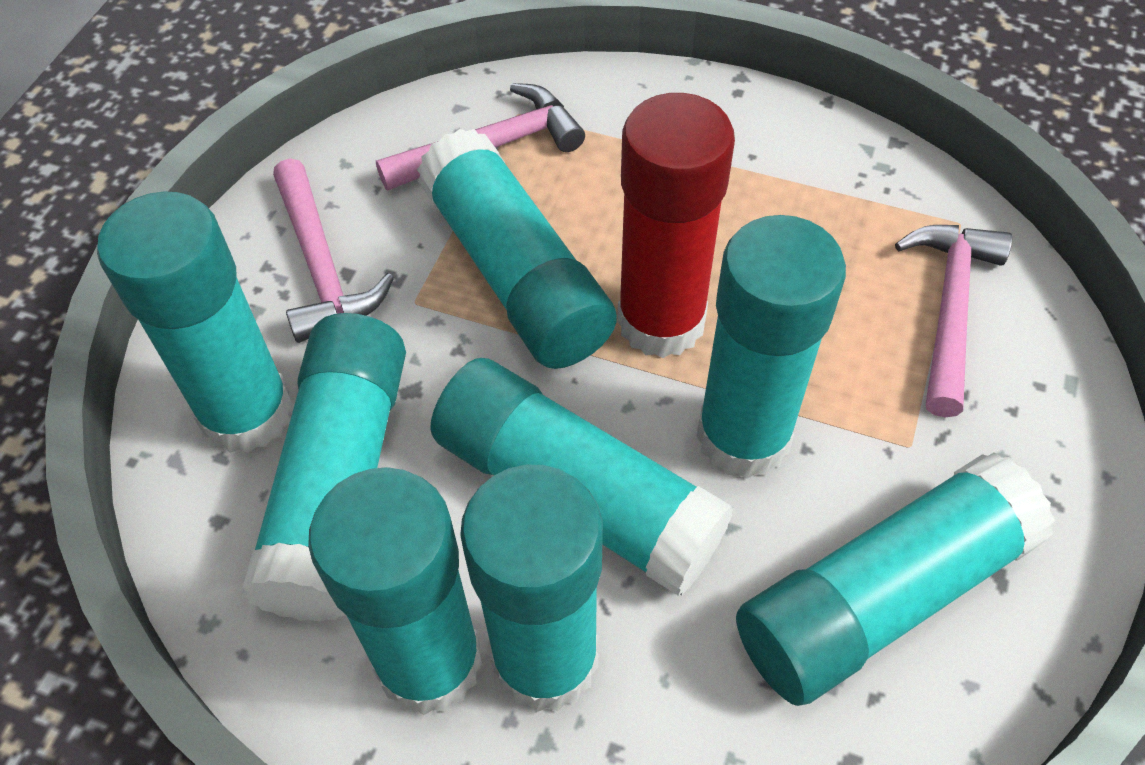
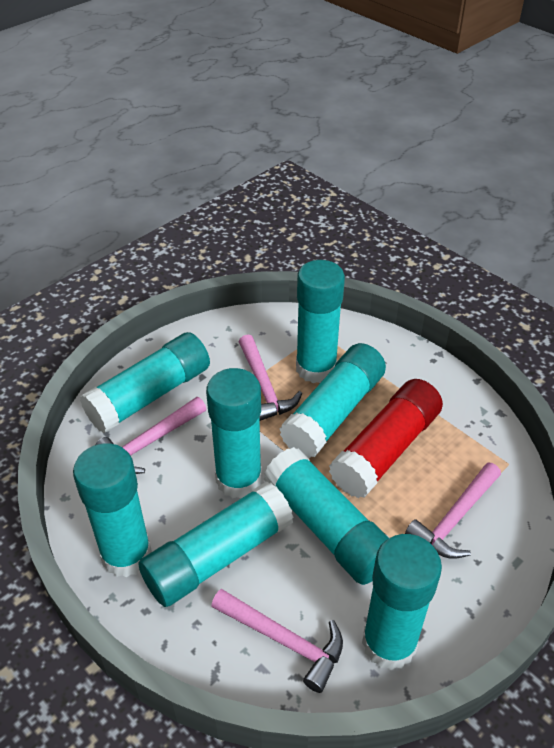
pink hammer: 3 -> 4

